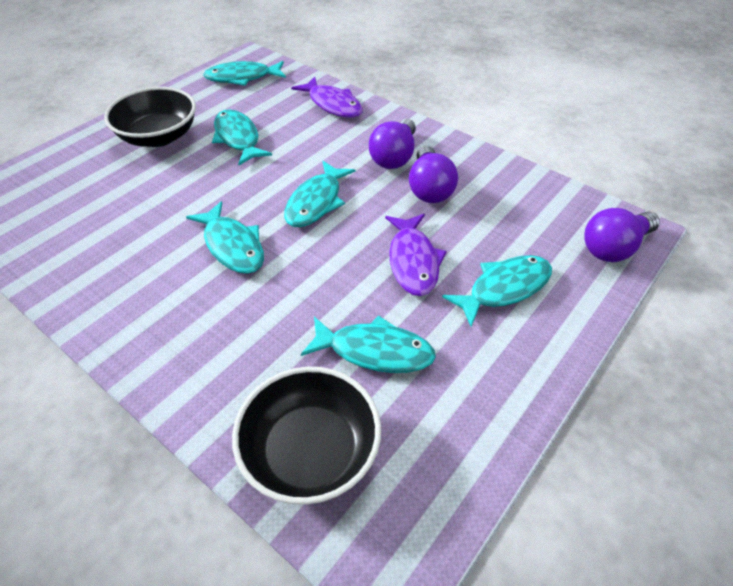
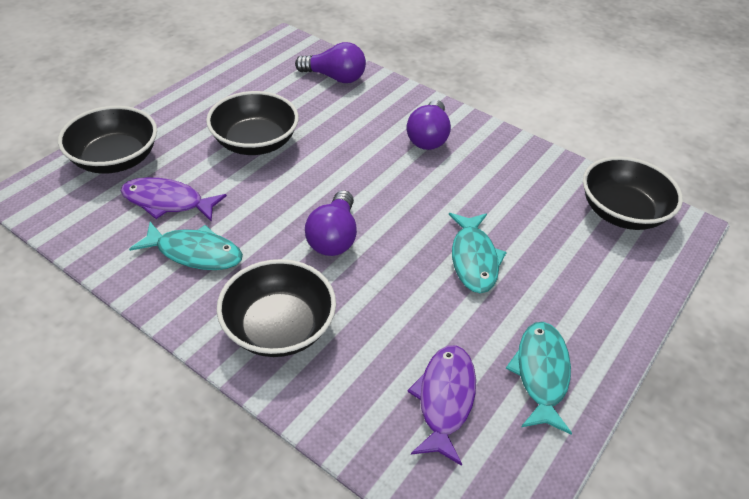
black bowl: 2 -> 4
turquoise fish: 6 -> 3

